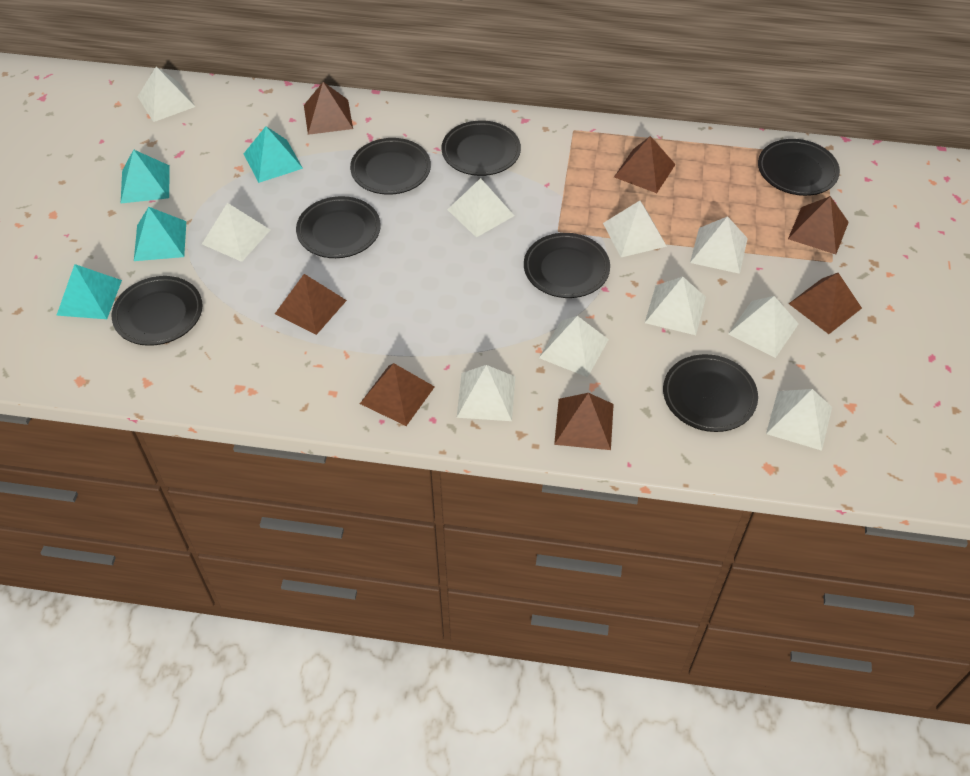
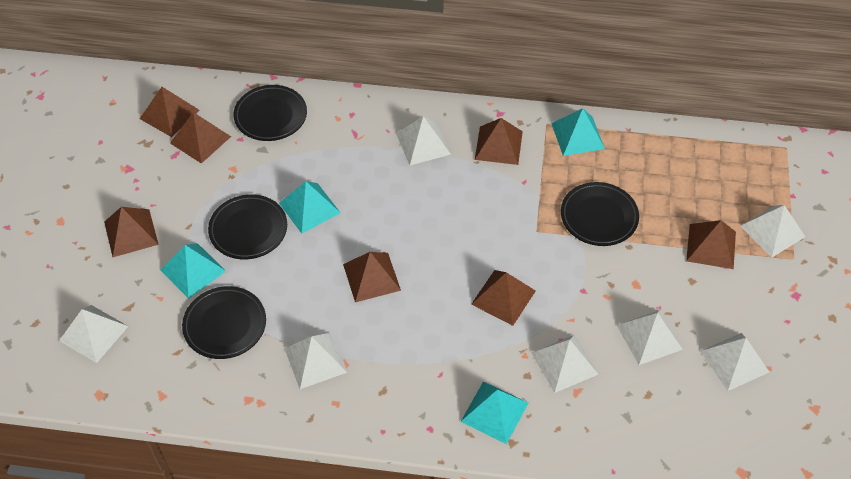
black plate: 7 -> 4
white pyramid: 10 -> 7

